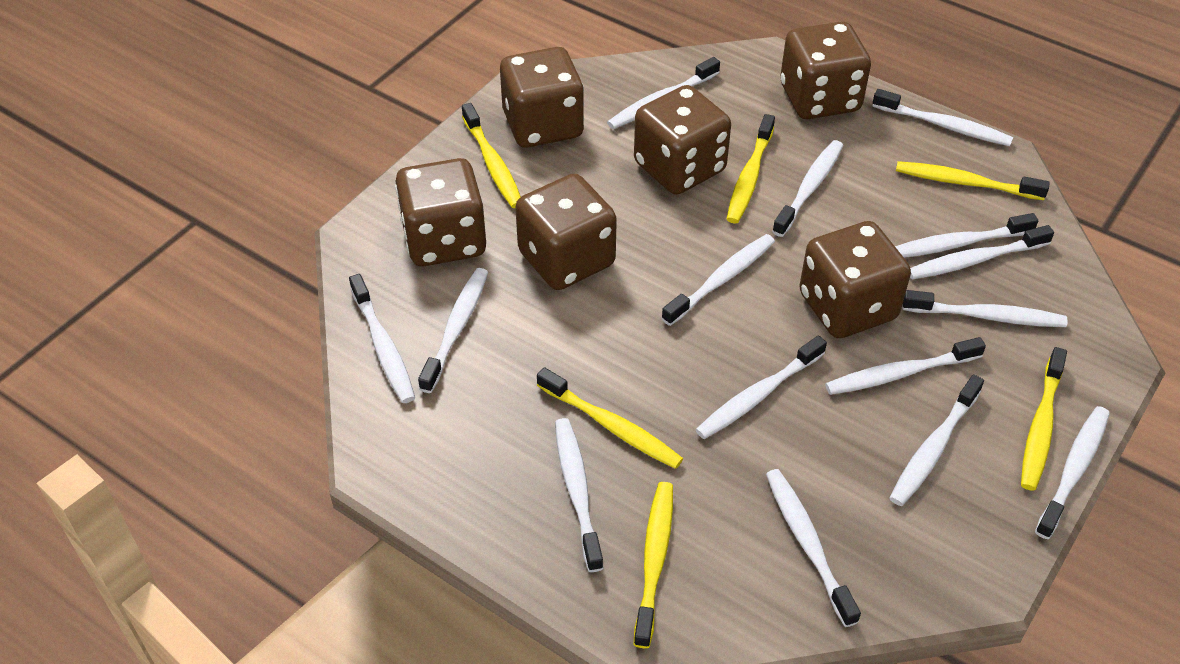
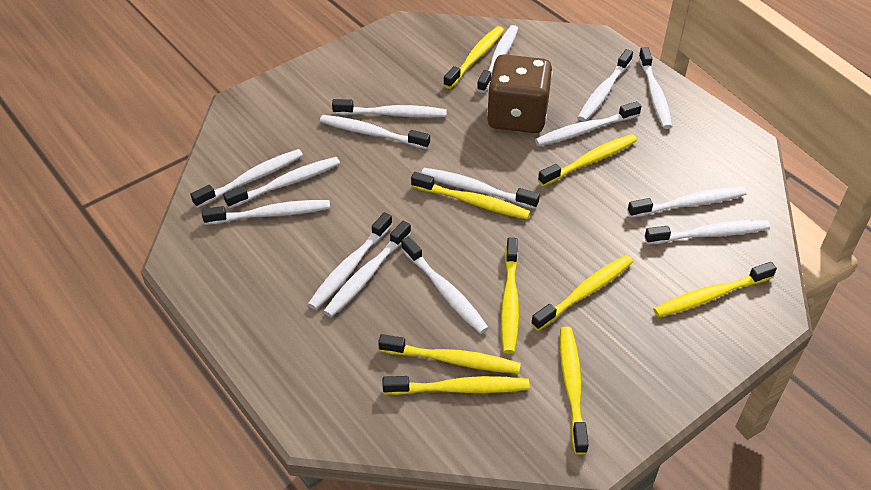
brown dice: 6 -> 1
yellow toothbrush: 6 -> 9

